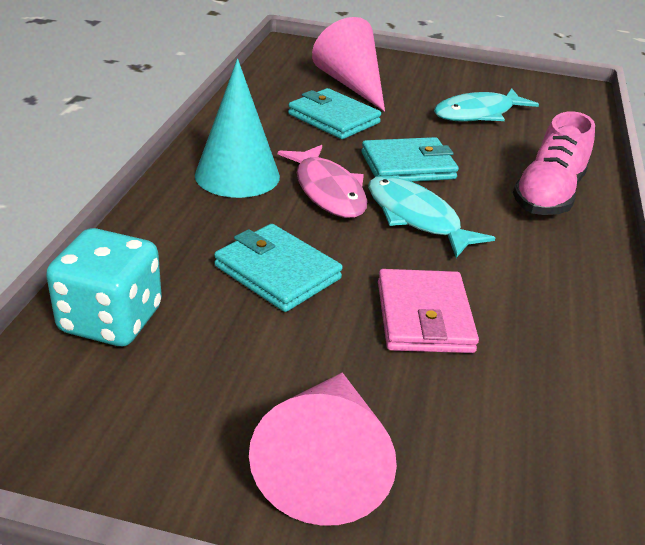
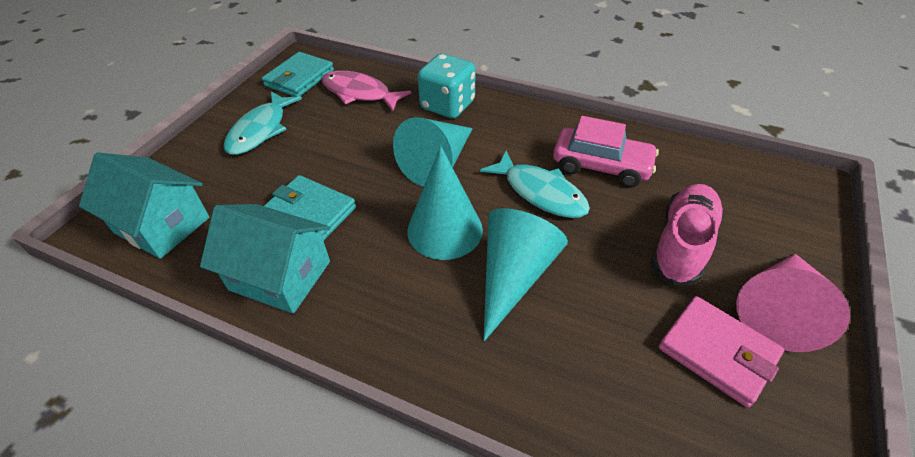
pink car: 0 -> 1
pink cone: 2 -> 1
turquoise cone: 1 -> 3
turquoise house: 0 -> 2
turquoise wallet: 3 -> 2

